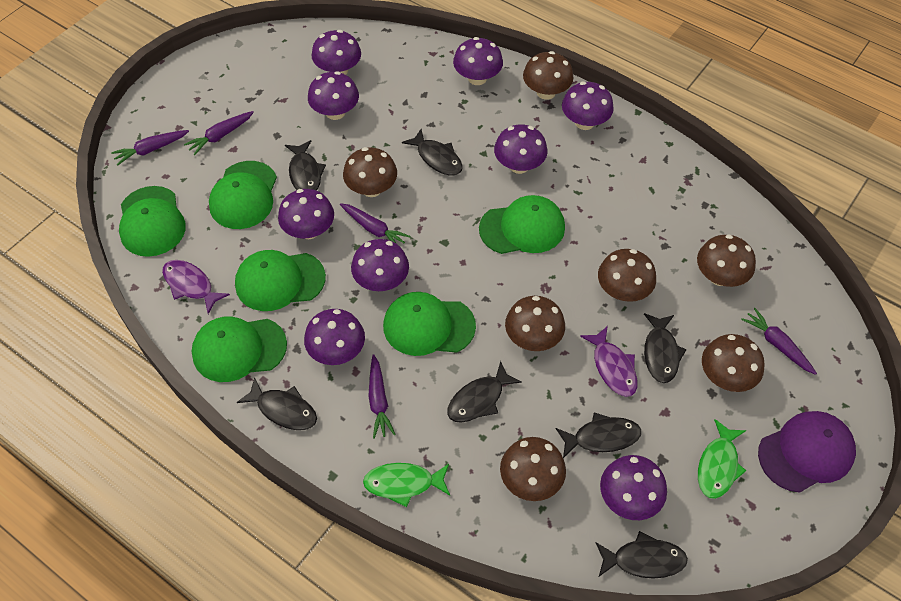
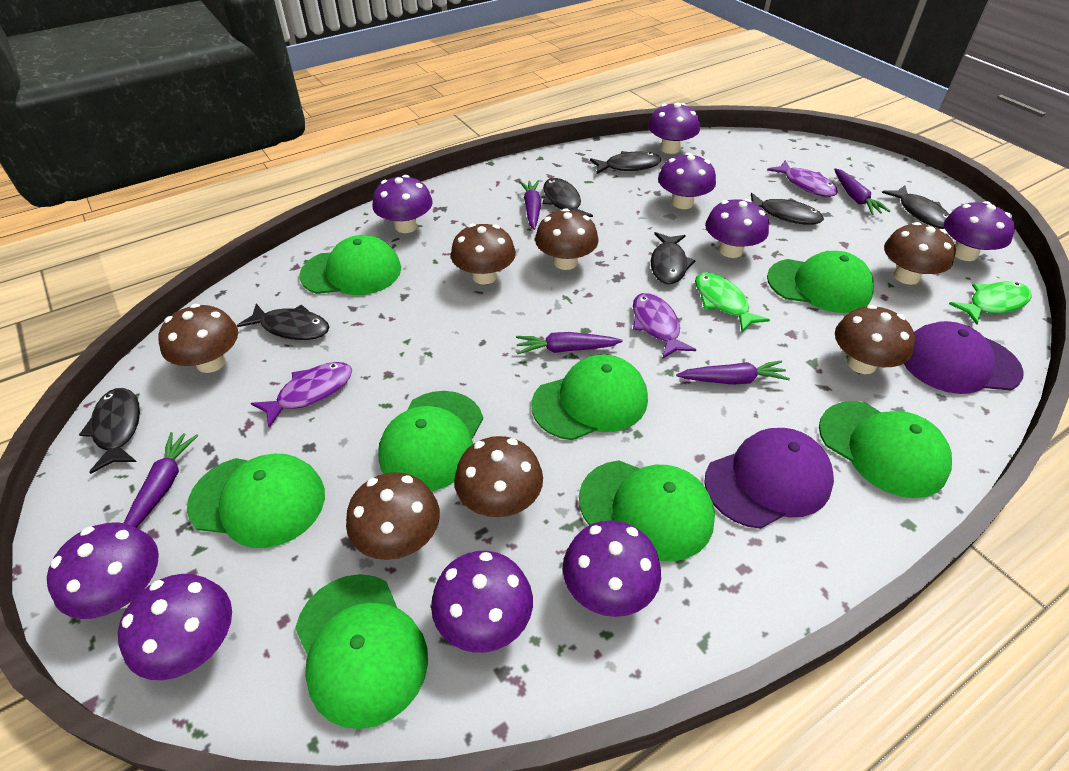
green cap: 6 -> 8
purple cap: 1 -> 2
purple fish: 2 -> 3

